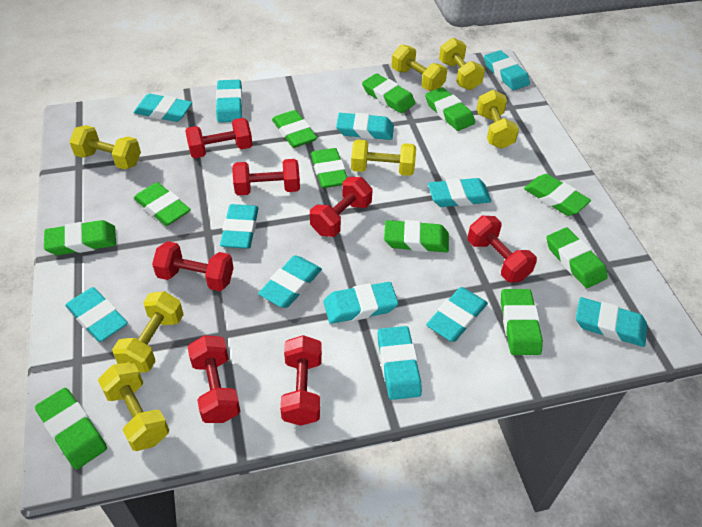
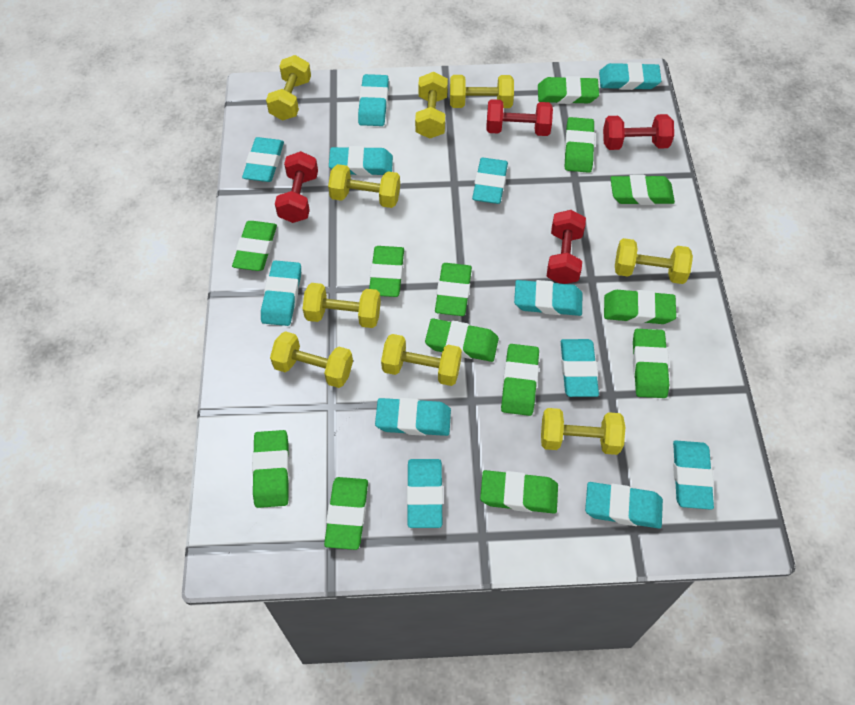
green eraser: 11 -> 13
red dumbbell: 7 -> 4
yellow dumbbell: 7 -> 9

